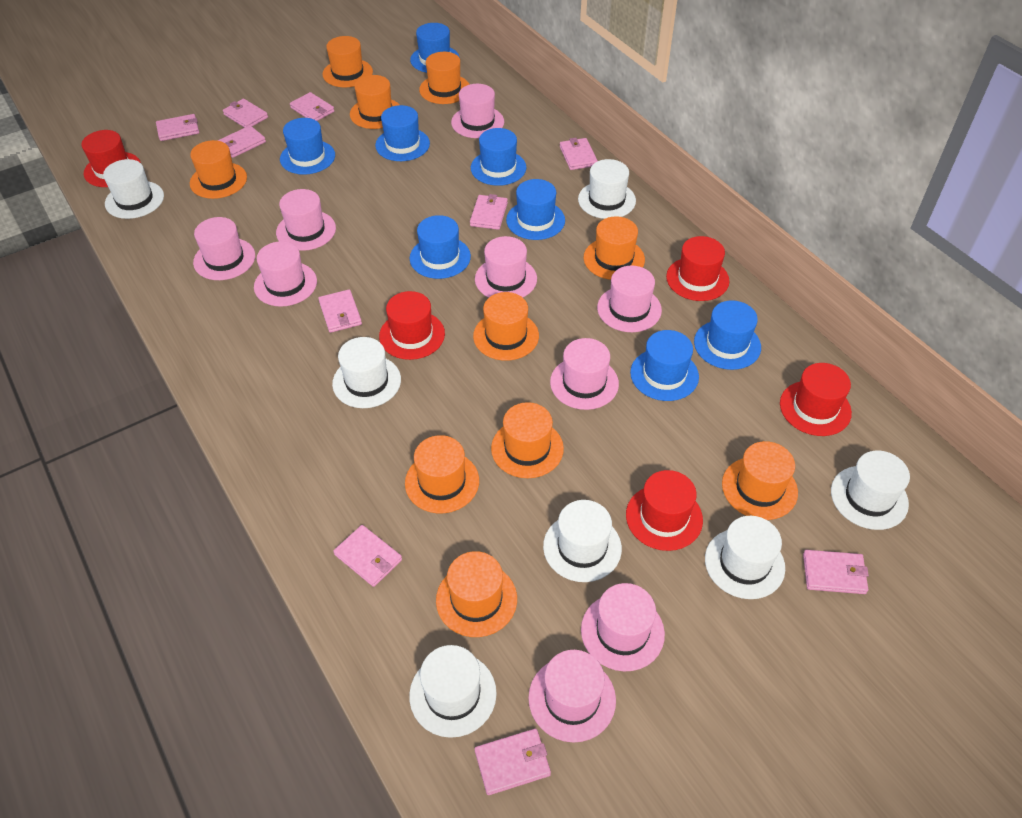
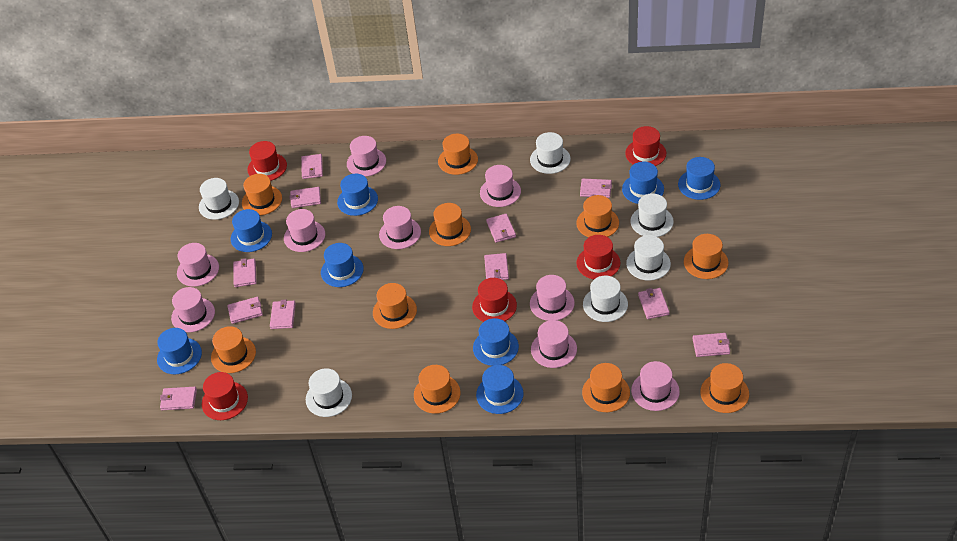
pink wallet: 10 -> 11
white hat: 7 -> 6

